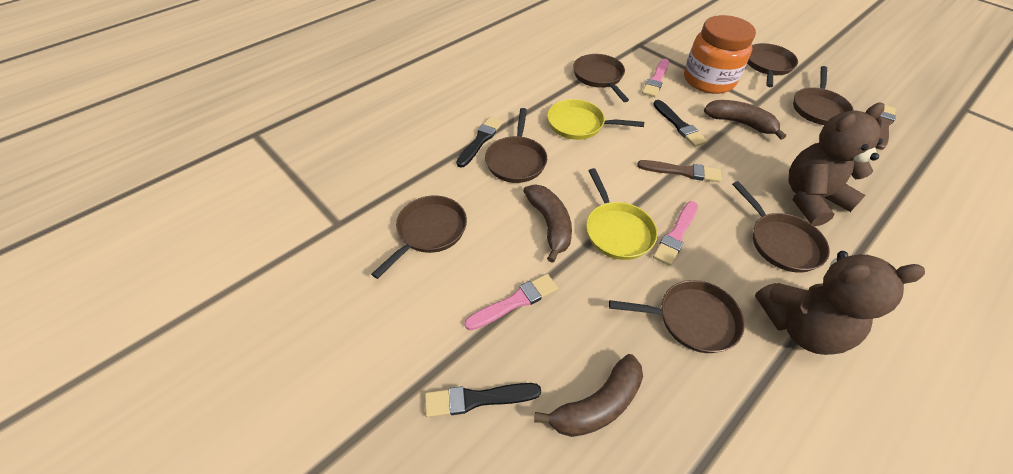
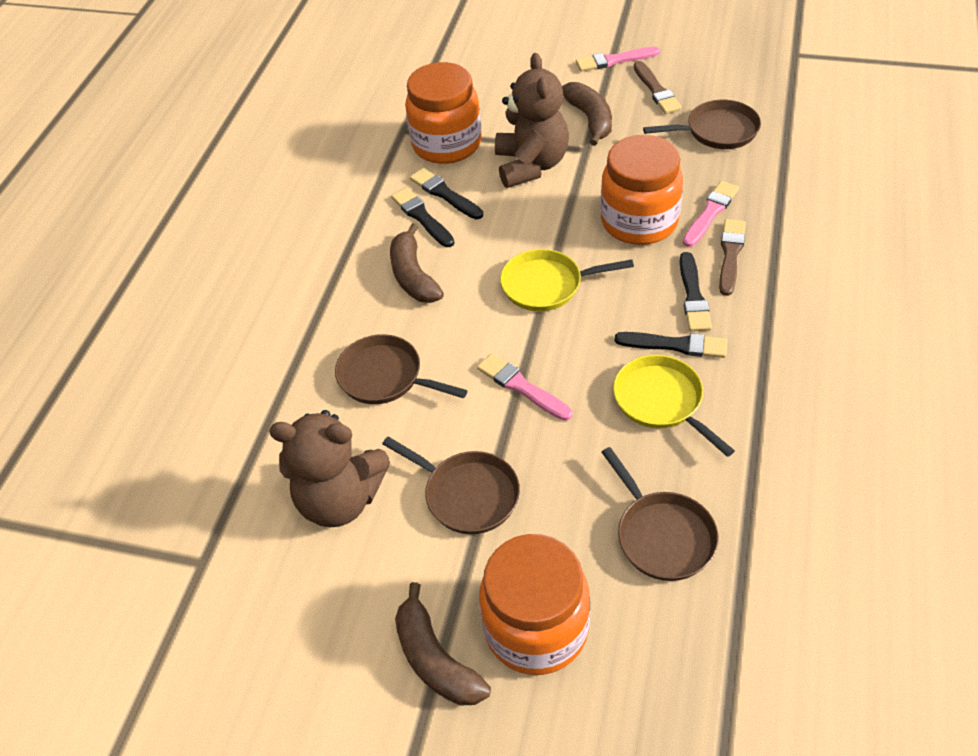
black brush: 3 -> 4
brown pan: 7 -> 4
orange jar: 1 -> 3

